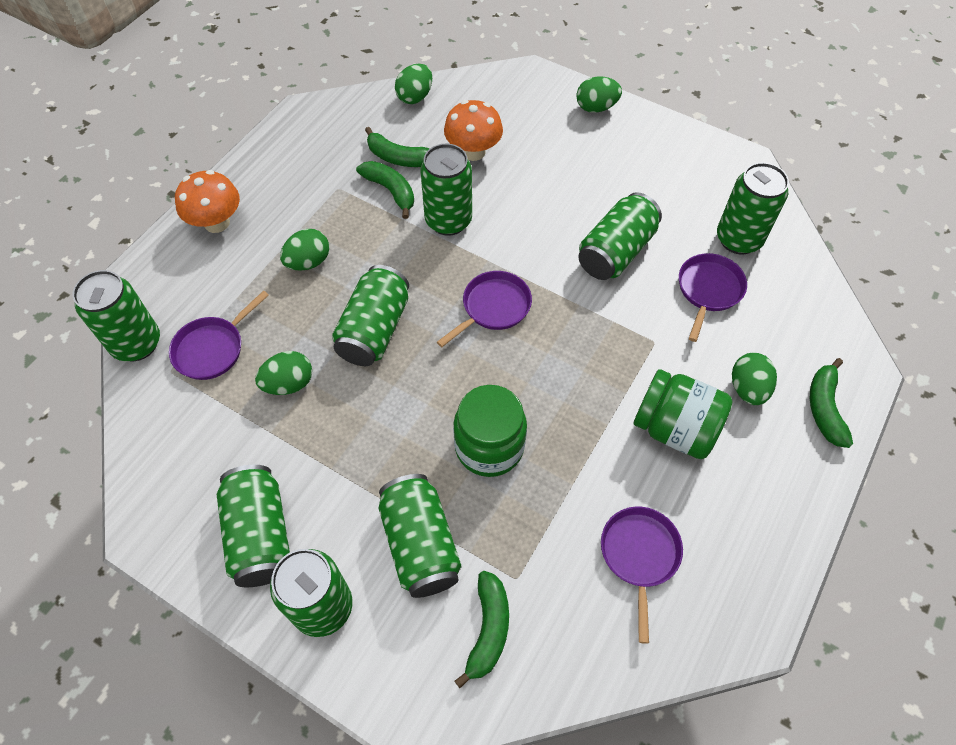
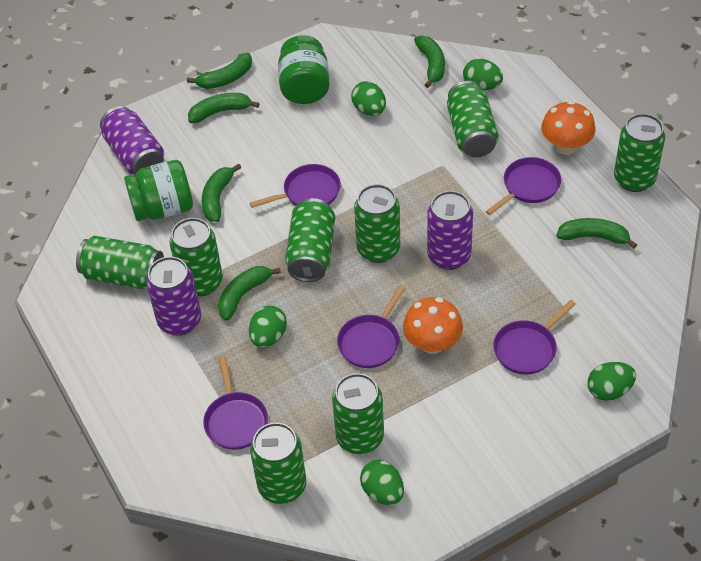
green banana: 4 -> 6
purple can: 0 -> 3
purple pan: 4 -> 5

